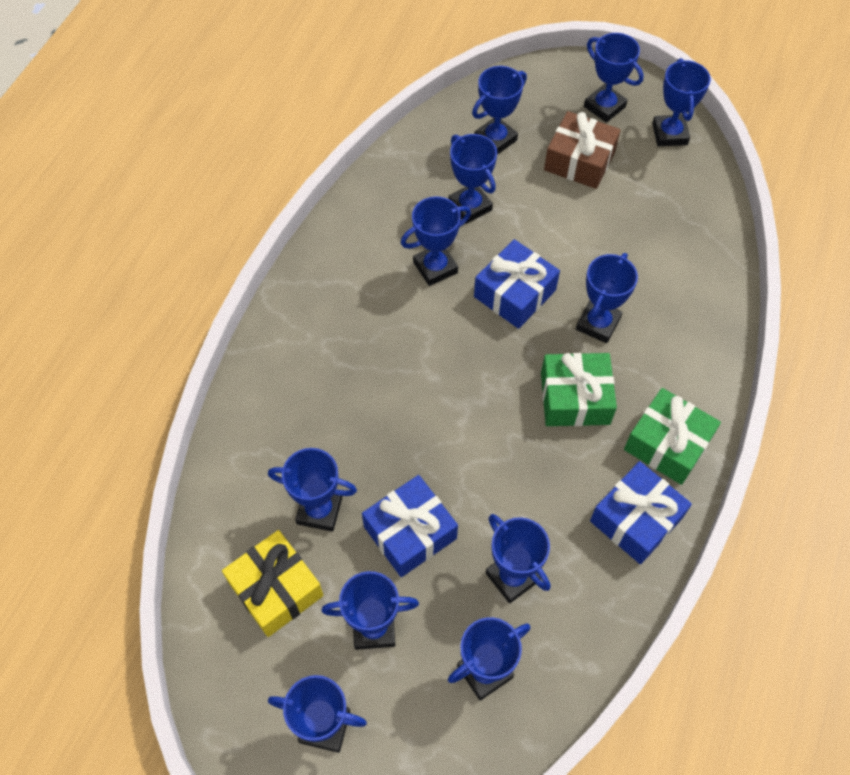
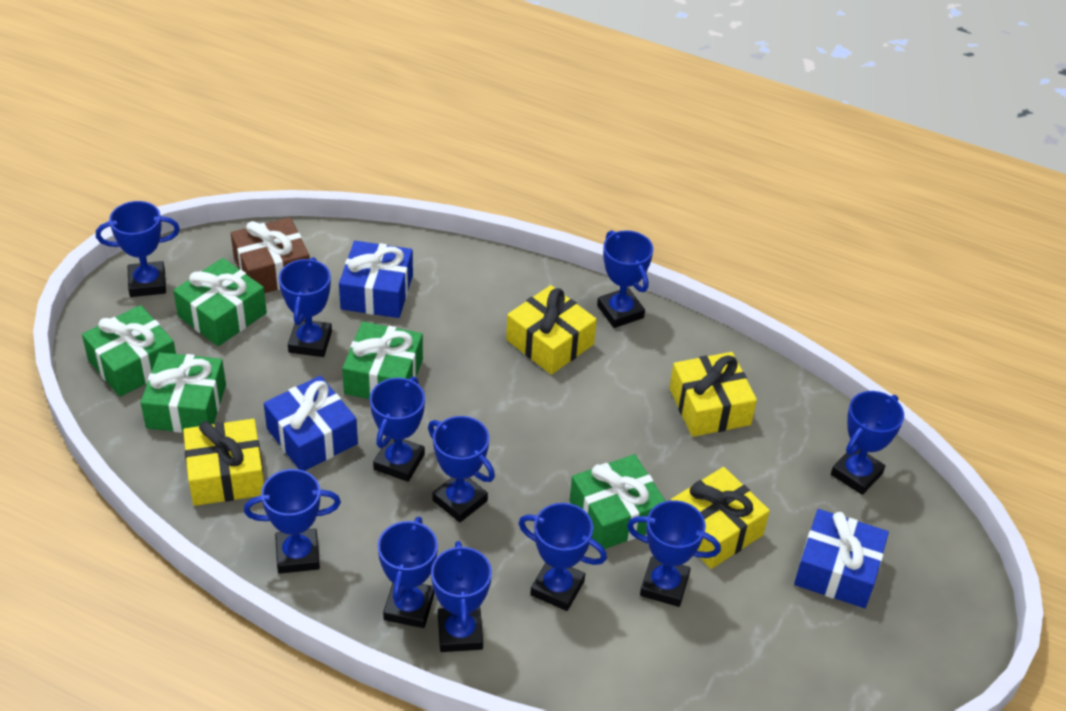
green gift: 2 -> 5
yellow gift: 1 -> 4

